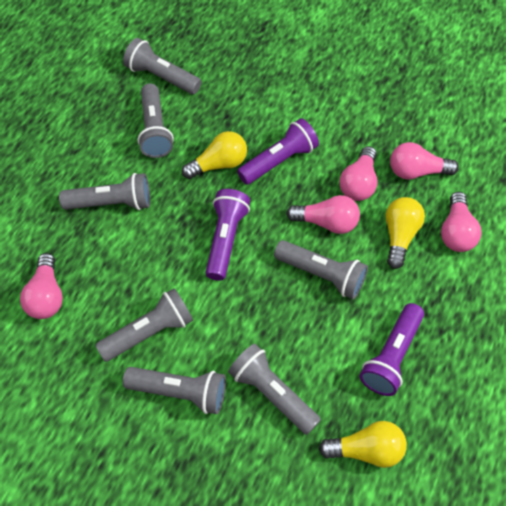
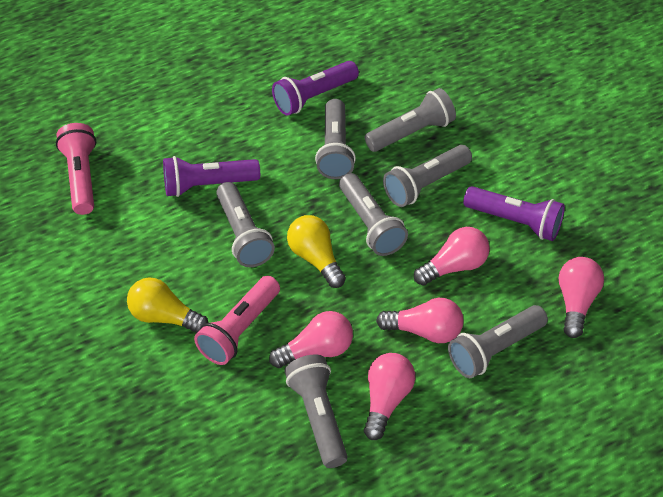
pink flashlight: 0 -> 2
yellow light bulb: 3 -> 2

